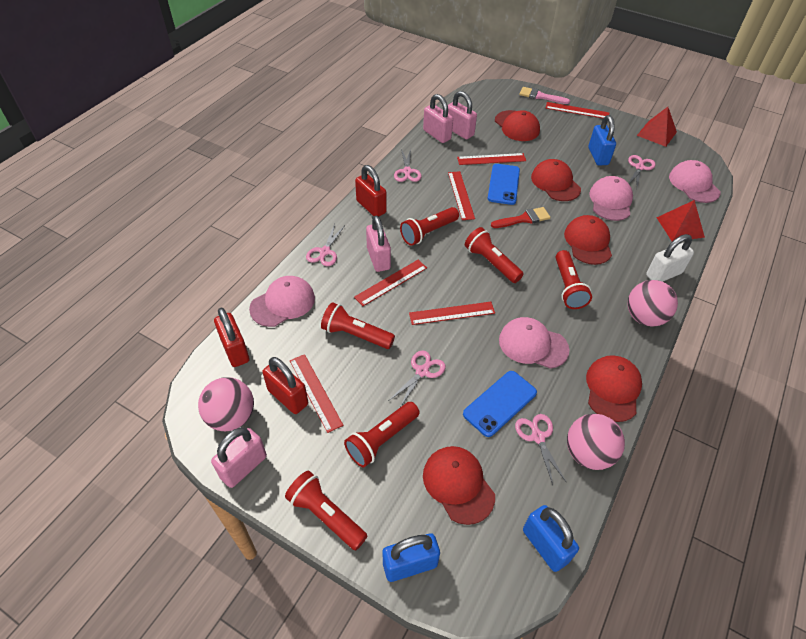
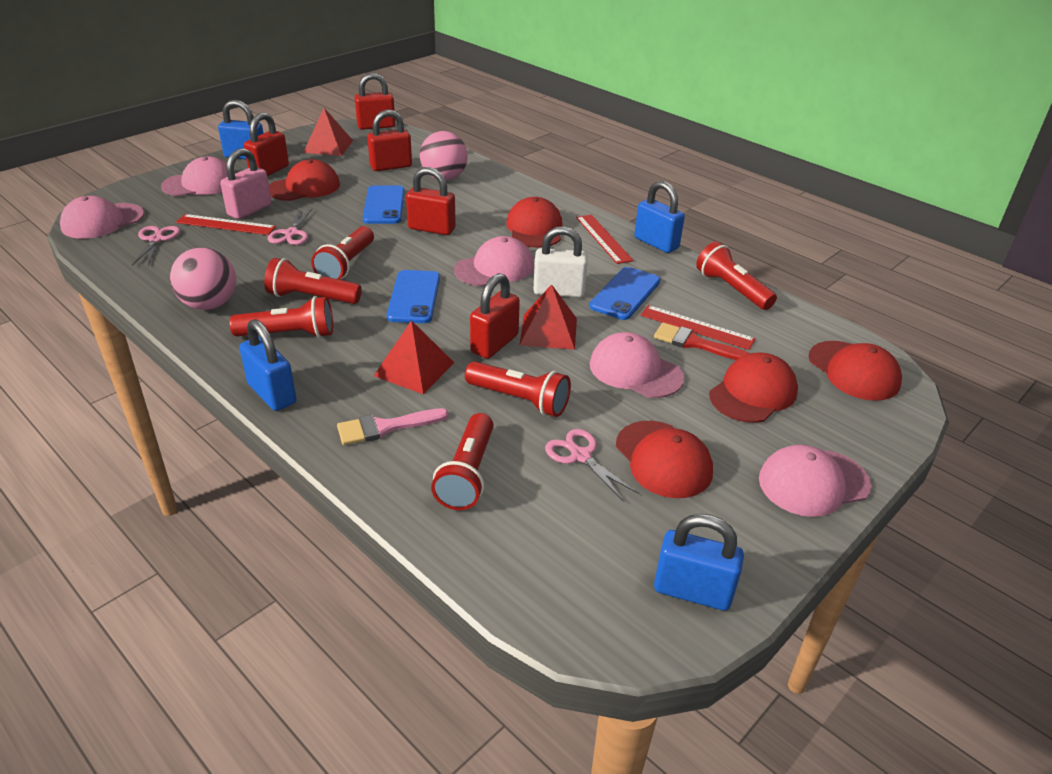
blue padlock: 3 -> 4
blue phone: 2 -> 3
pink ball: 3 -> 2
pink cap: 4 -> 5
pink padlock: 4 -> 1
pink scissors: 5 -> 3
red padlock: 3 -> 5
red pyramid: 2 -> 3
red ruler: 6 -> 3

